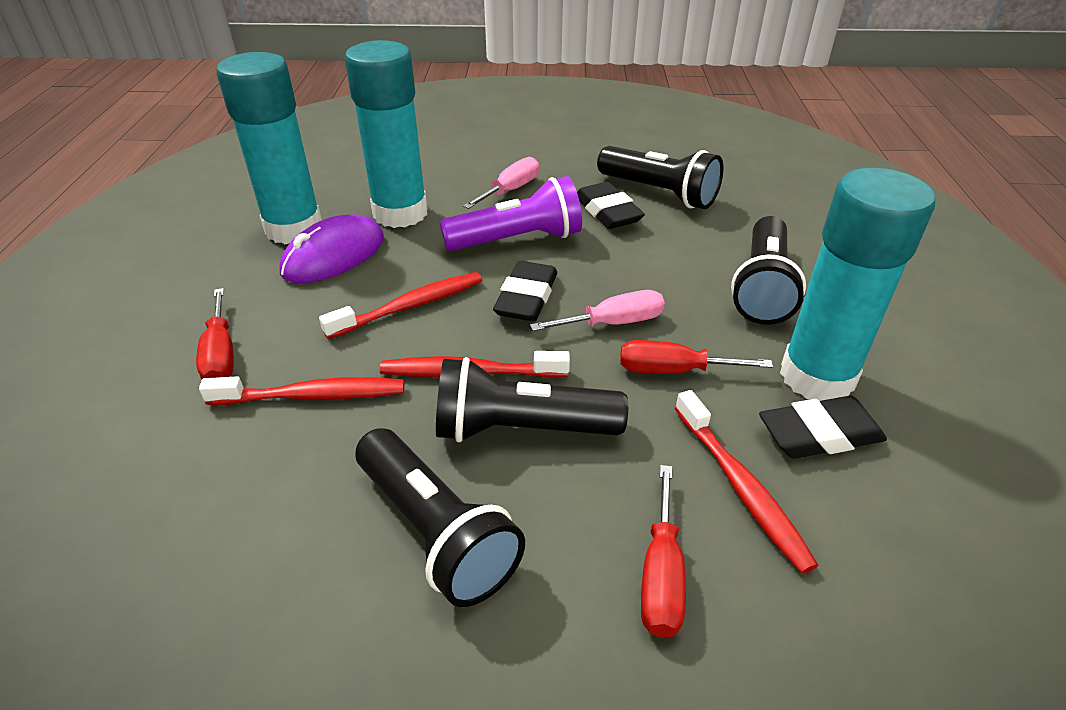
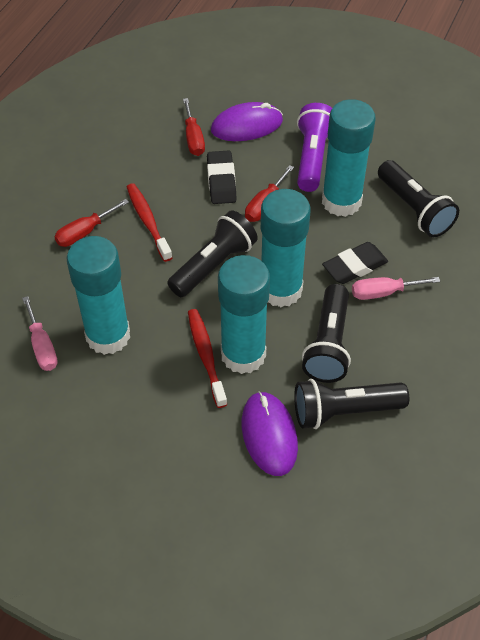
black eraser: 3 -> 2
purple mouse: 1 -> 2
red toothbrush: 4 -> 2
turquoise glue stick: 3 -> 4

